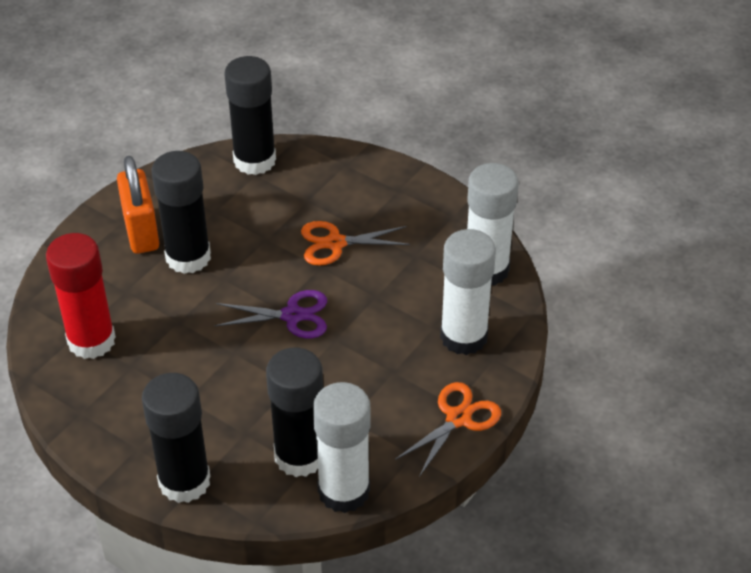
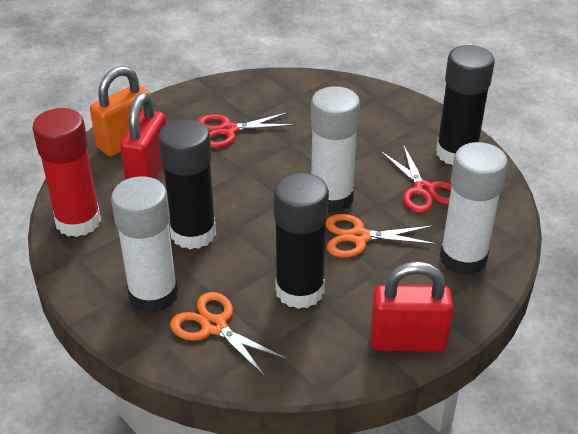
black glue stick: 4 -> 3
purple scissors: 1 -> 0
red padlock: 0 -> 2
red scissors: 0 -> 2

